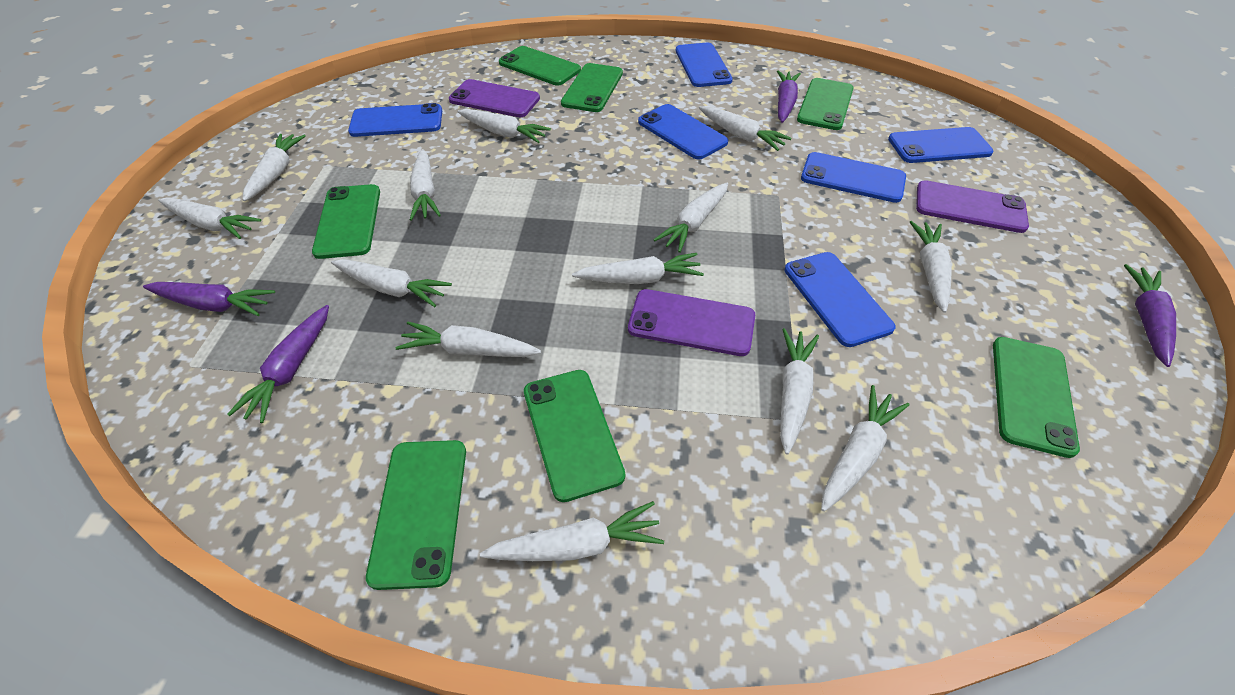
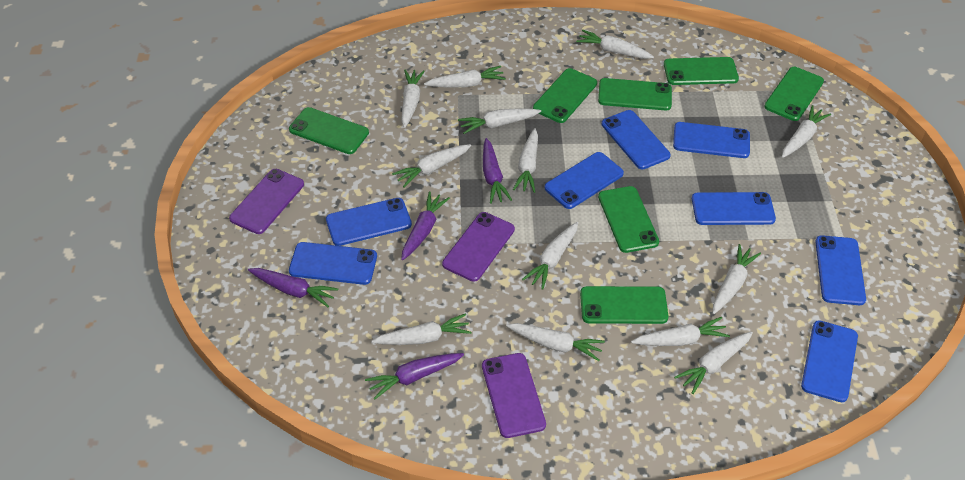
blue phone: 6 -> 8

